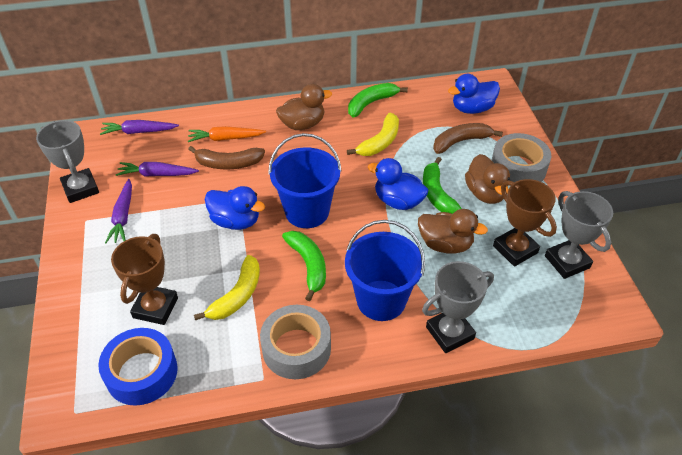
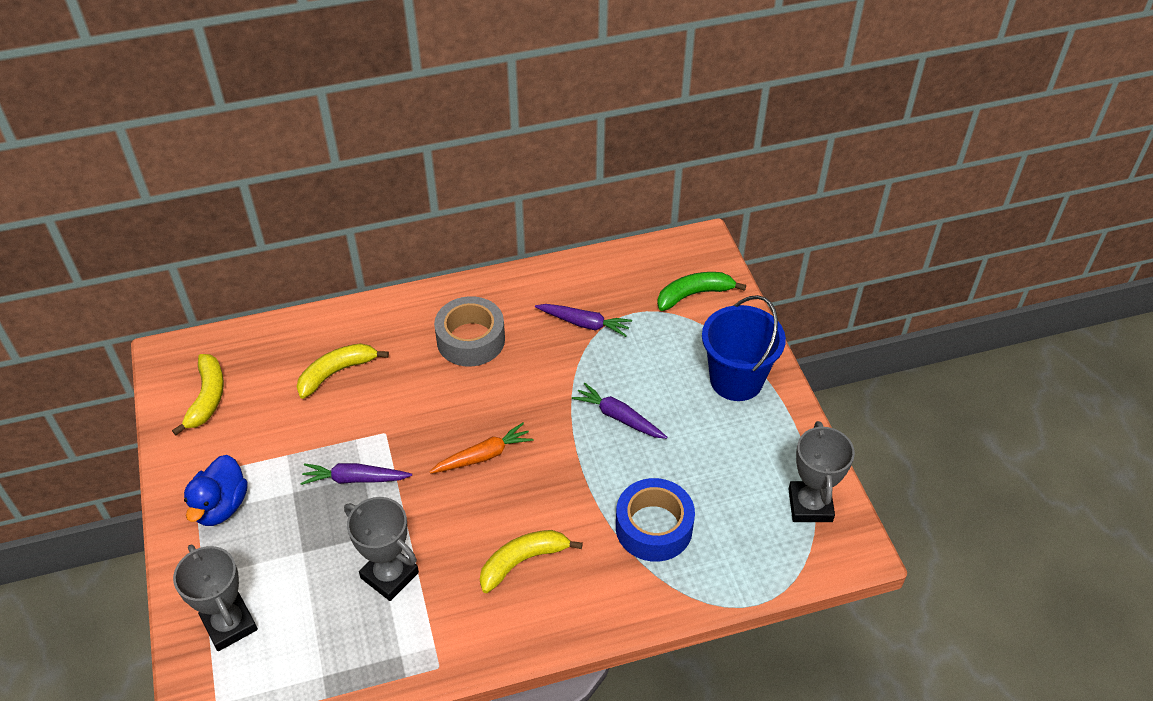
blue bucket: 2 -> 1
blue duck: 3 -> 1
brown banana: 2 -> 0
brown duck: 3 -> 0
brown trophy: 2 -> 0
green banana: 3 -> 1
grey tape: 2 -> 1
yellow banana: 2 -> 3

